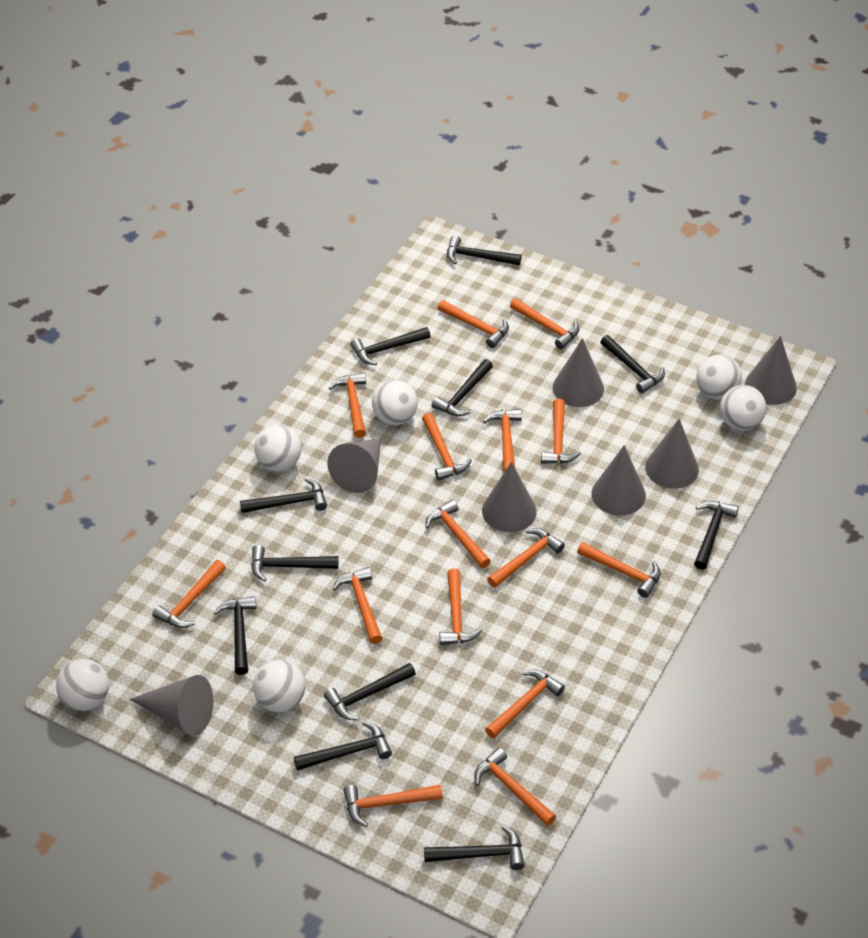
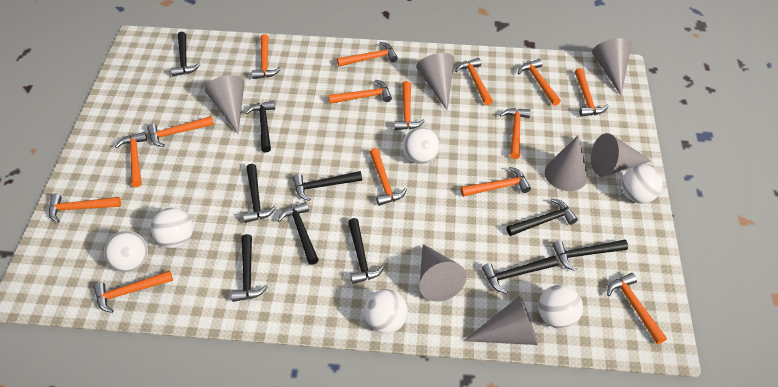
black hammer: 11 -> 10

